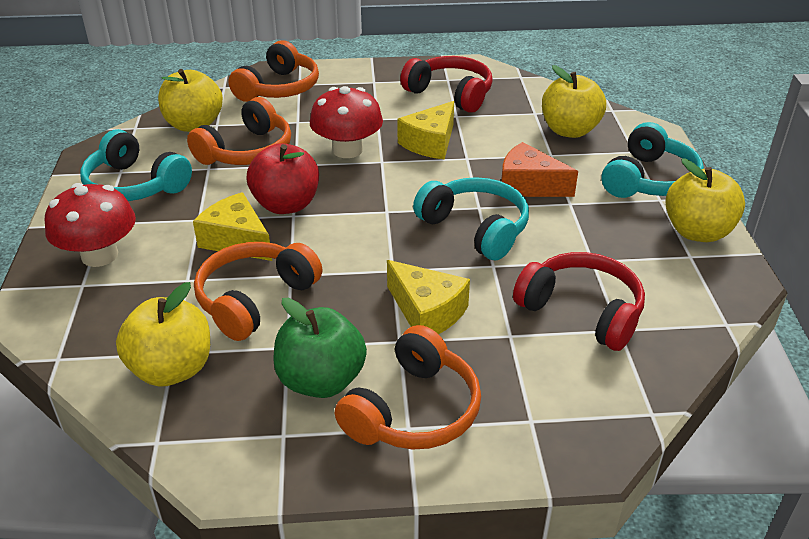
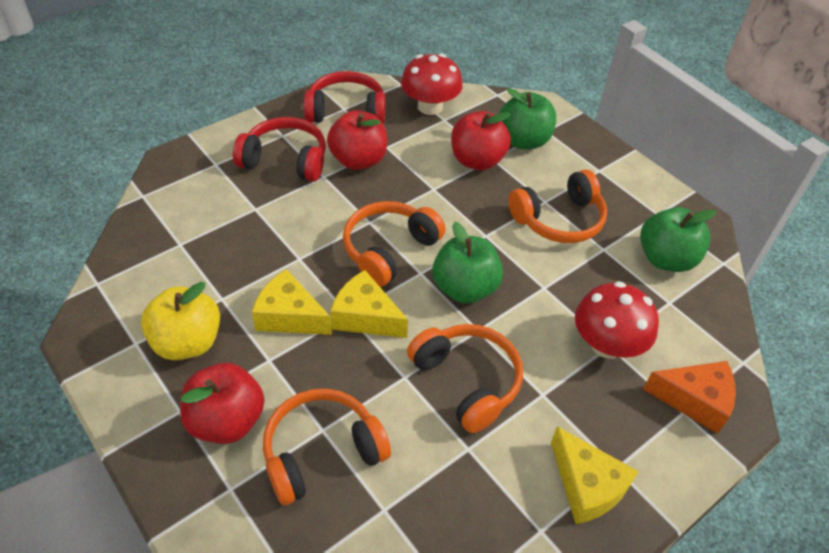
green apple: 1 -> 3
red apple: 1 -> 3
turquoise headphones: 3 -> 0
yellow apple: 4 -> 1

